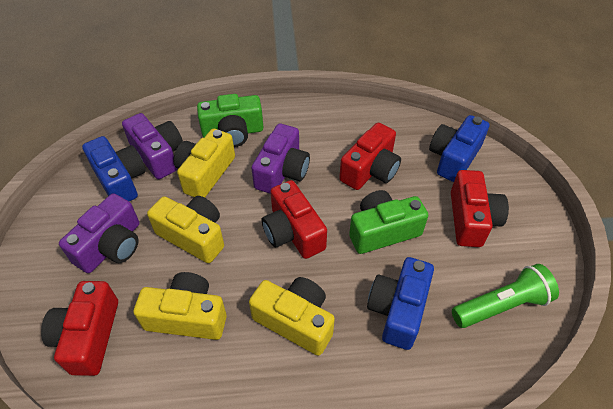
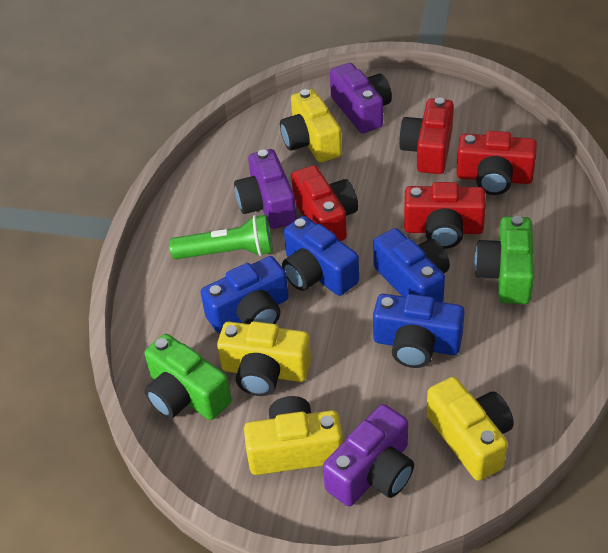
blue camera: 3 -> 4

